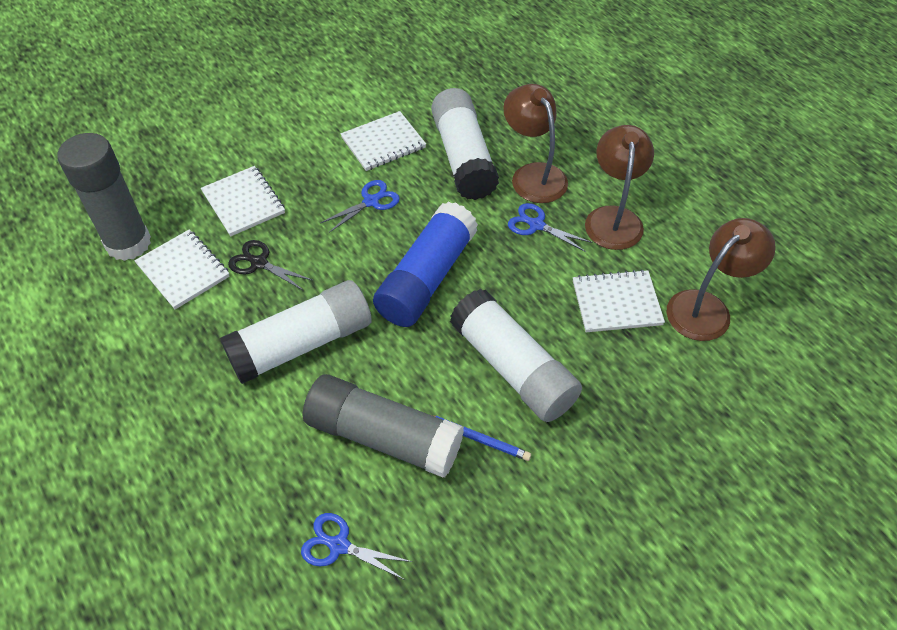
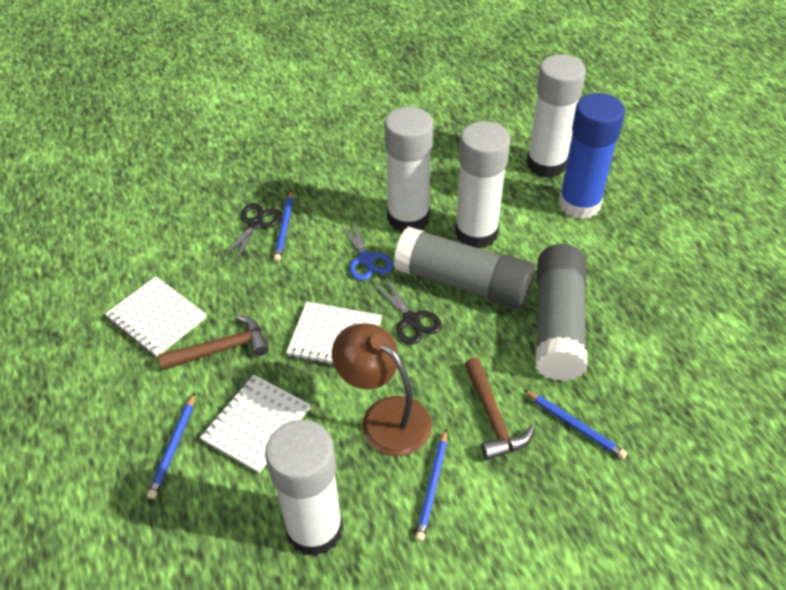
black scissors: 1 -> 2
blue pencil: 1 -> 4
blue scissors: 3 -> 1
brown hammer: 0 -> 2
brown lamp: 3 -> 1
white glue stick: 3 -> 4
white notebook: 4 -> 3

